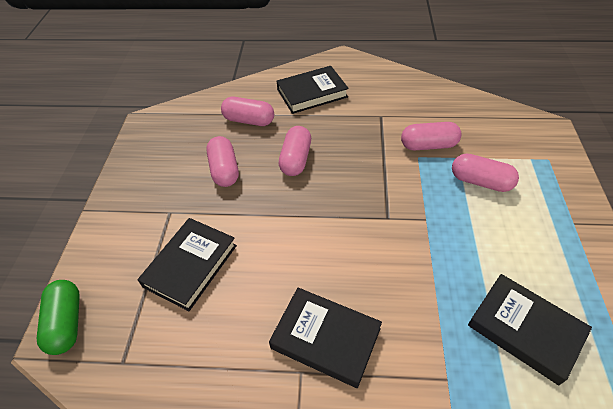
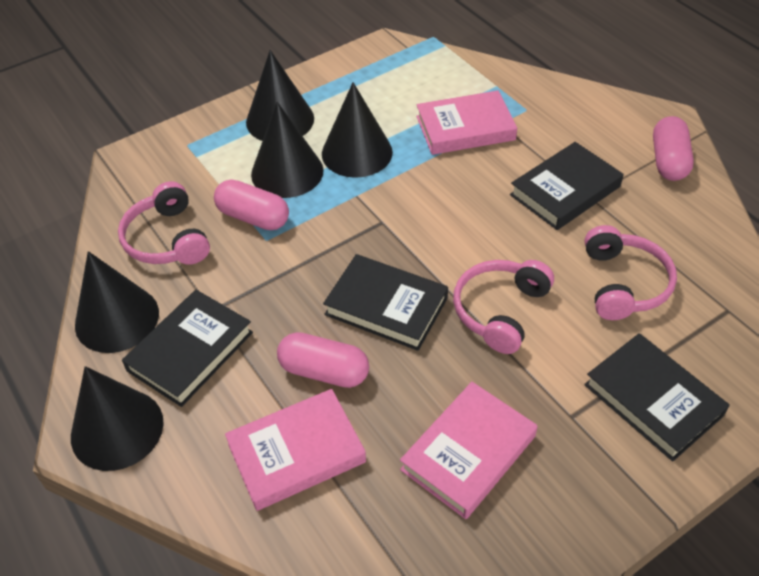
black cone: 0 -> 5
green capsule: 1 -> 0
pink book: 0 -> 3
pink capsule: 5 -> 3
pink headphones: 0 -> 3

